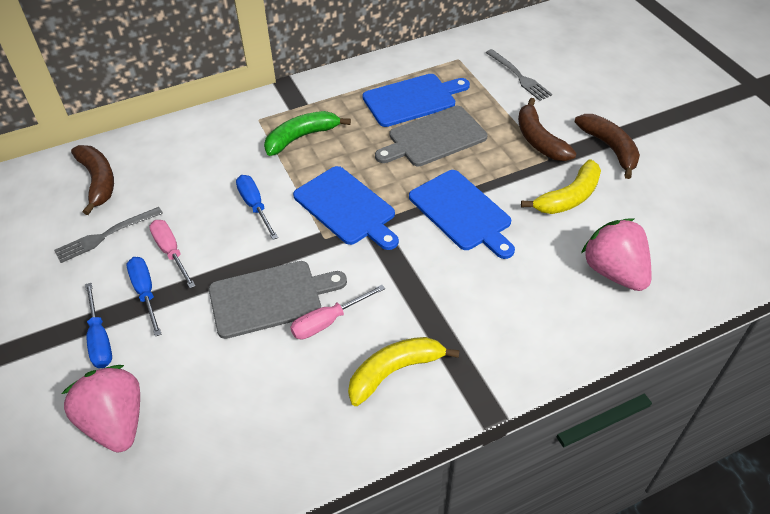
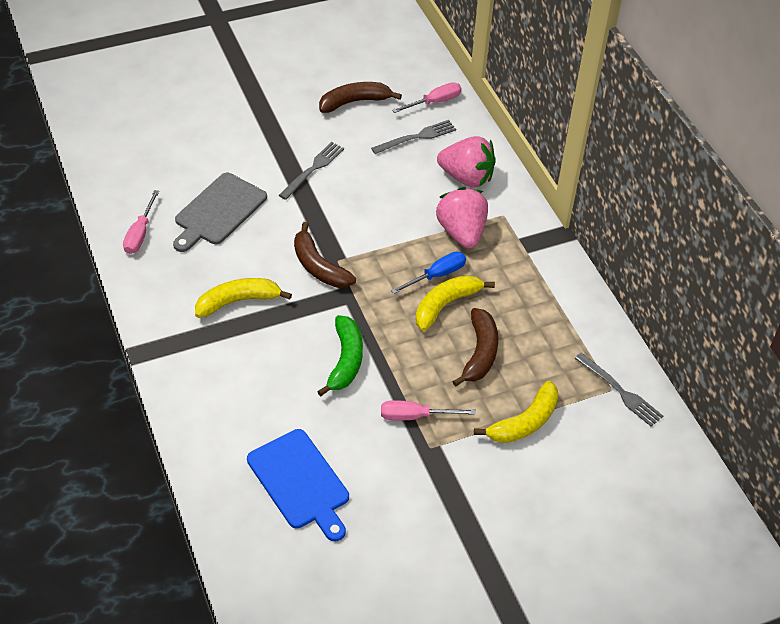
blue cutting board: 3 -> 1
blue screwdriver: 3 -> 1
grey cutting board: 2 -> 1
grey fork: 2 -> 3
pink screwdriver: 2 -> 3
yellow banana: 2 -> 3

